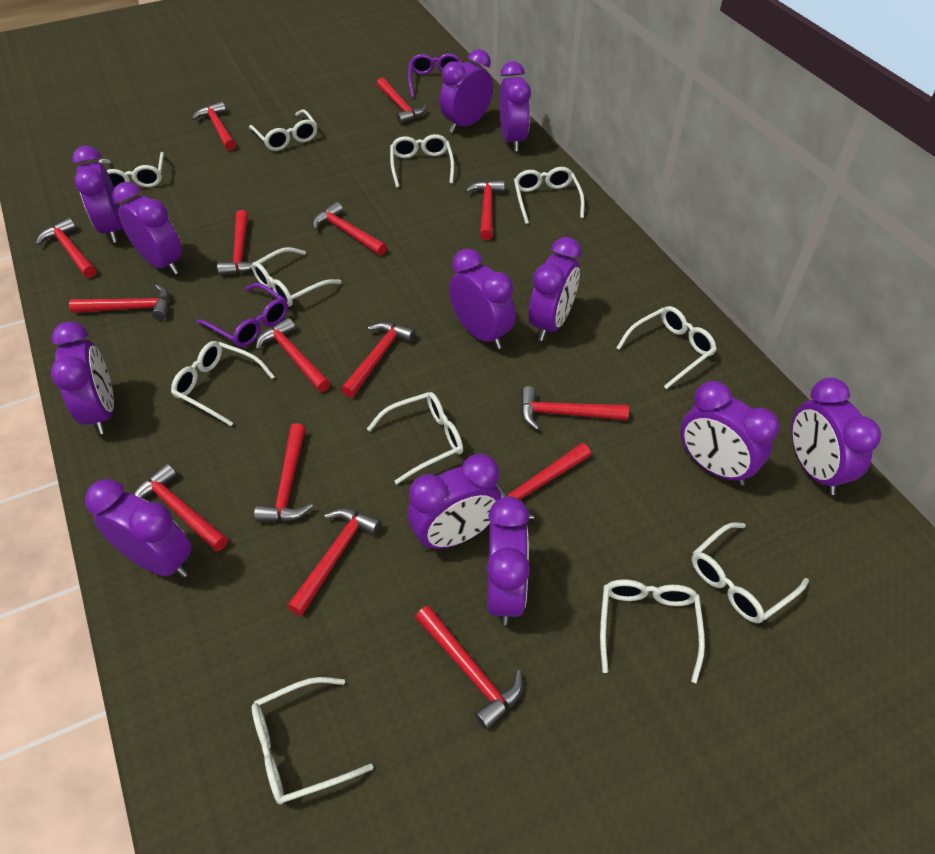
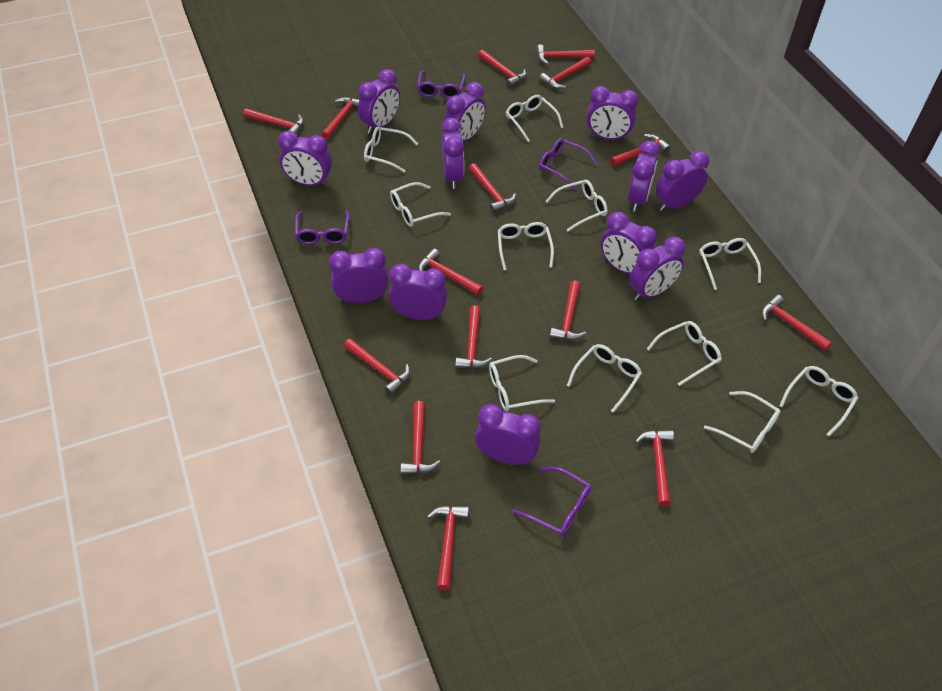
purple glasses: 2 -> 4

